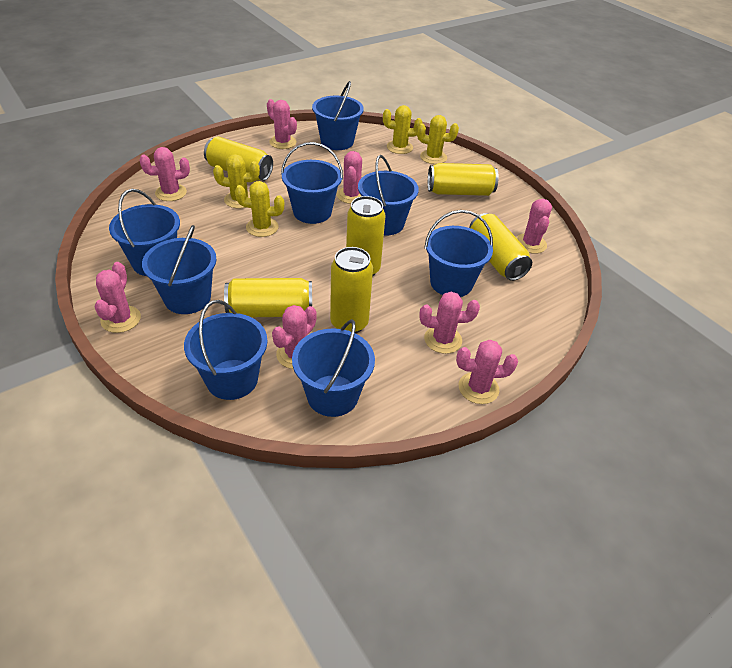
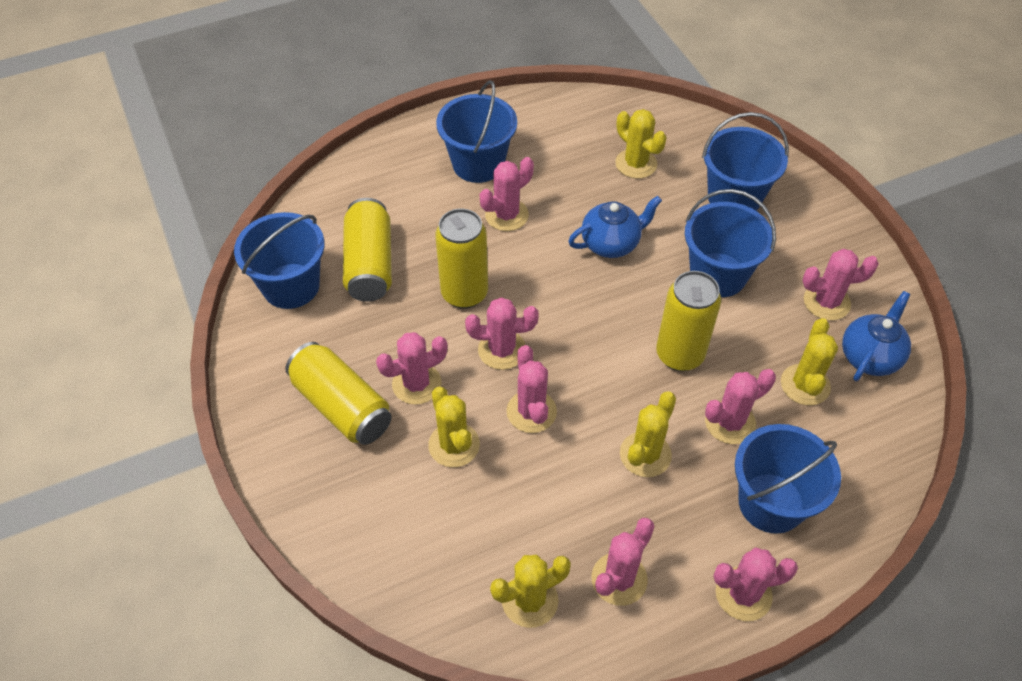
blue bucket: 8 -> 5
blue teapot: 0 -> 2
yellow cactus: 4 -> 5
yellow can: 6 -> 4

